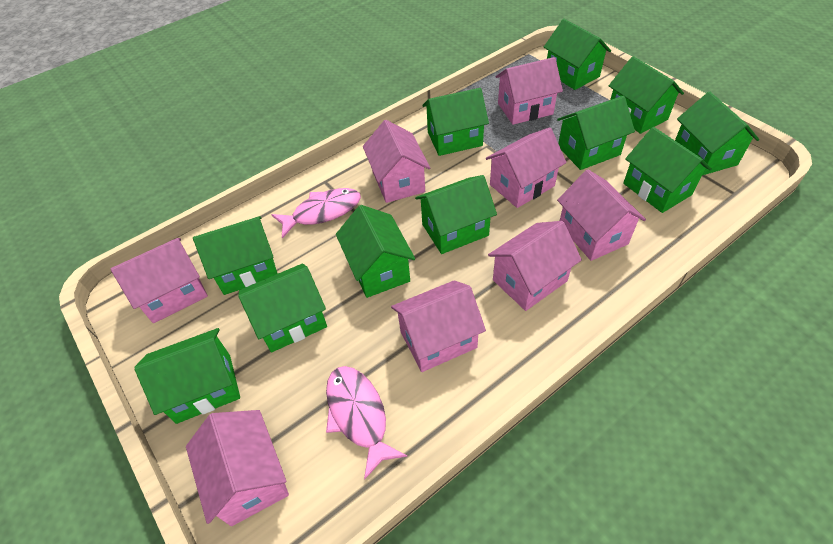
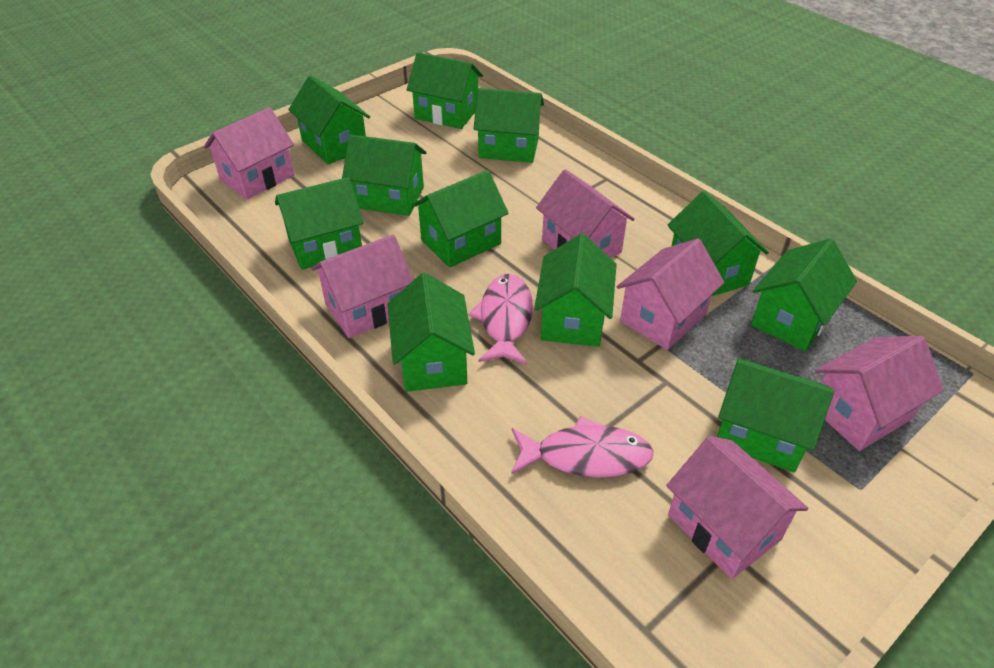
pink house: 8 -> 6

